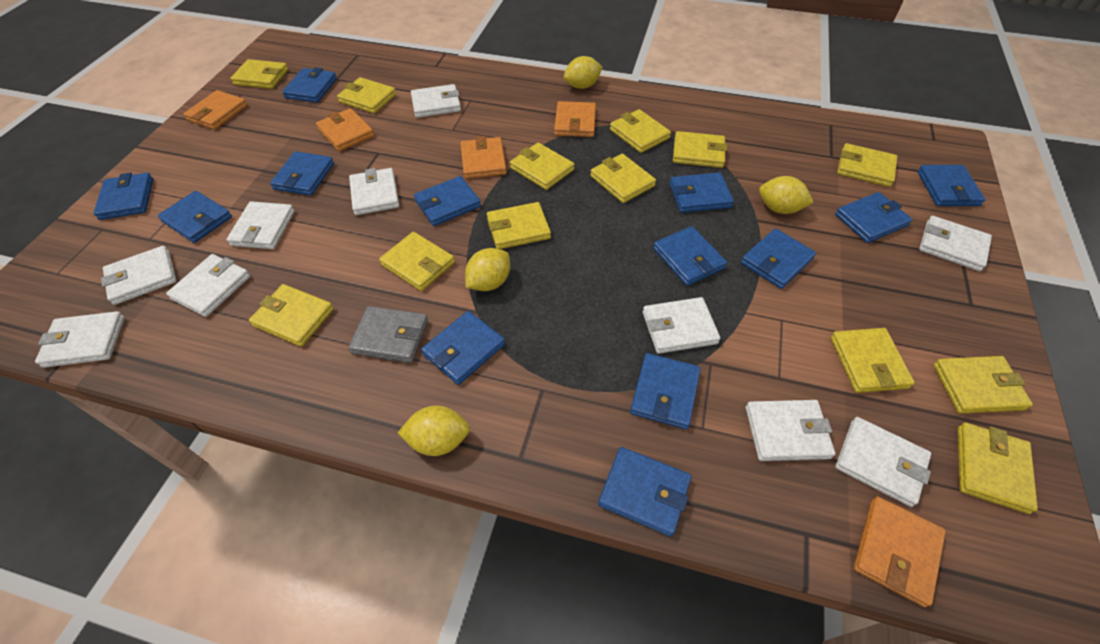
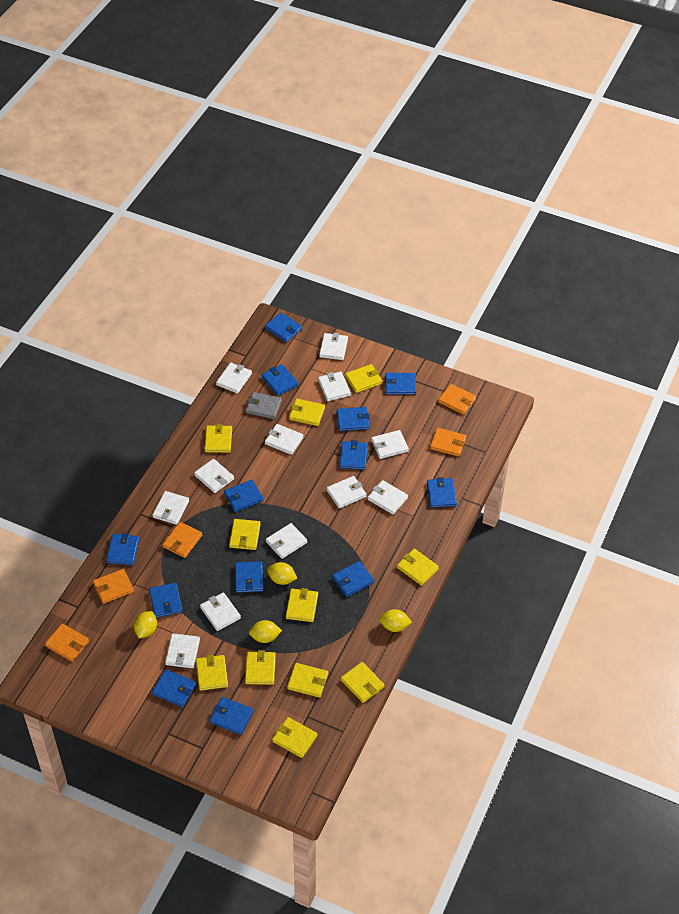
white wallet: 10 -> 12
yellow wallet: 13 -> 11

